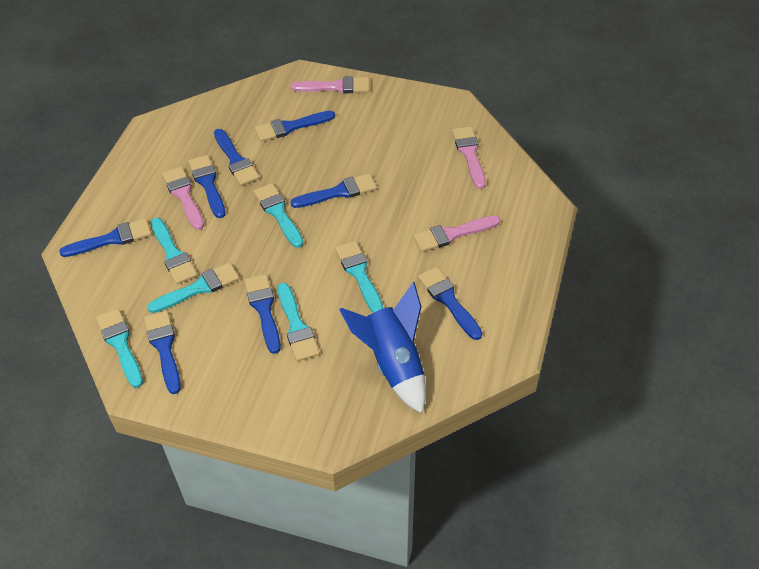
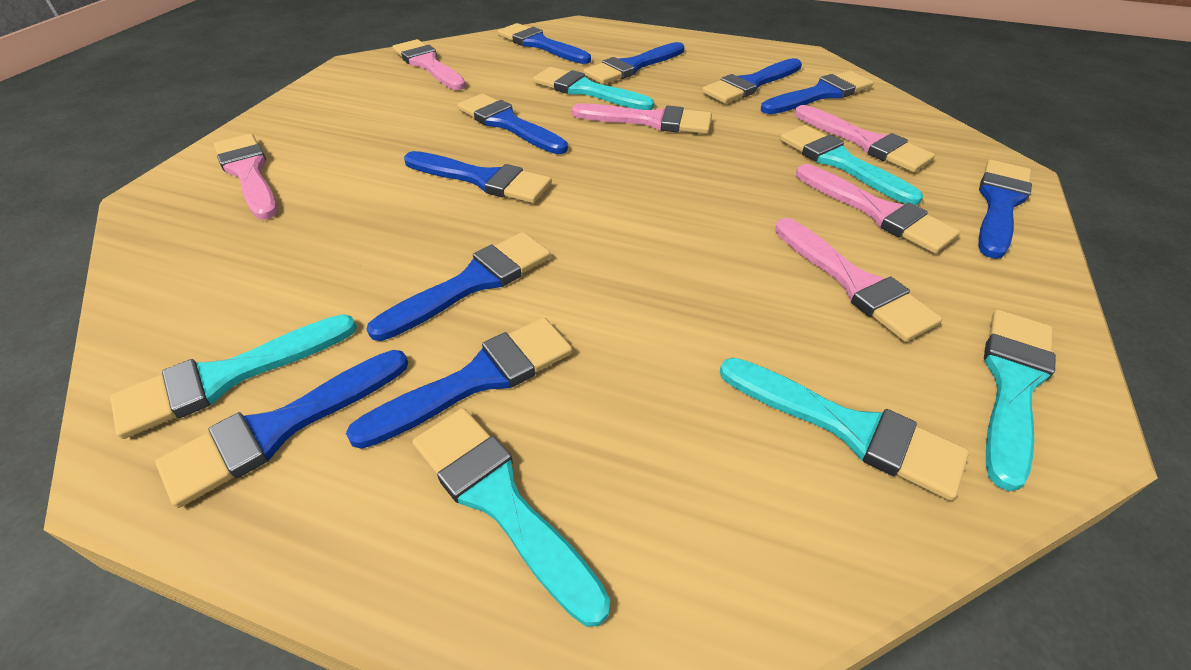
blue brush: 8 -> 10
blue rocket: 1 -> 0
pink brush: 4 -> 6

